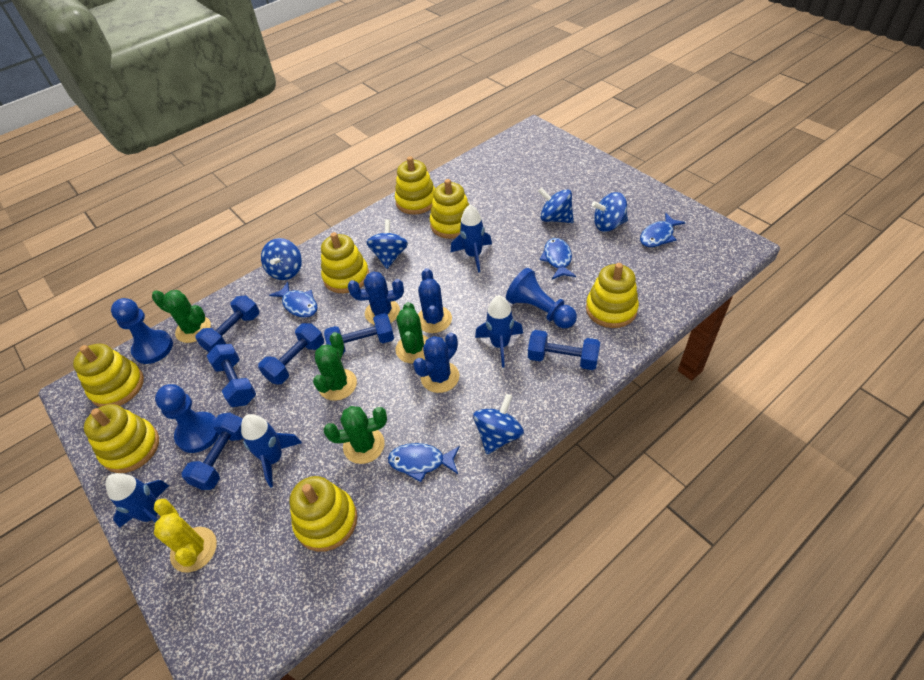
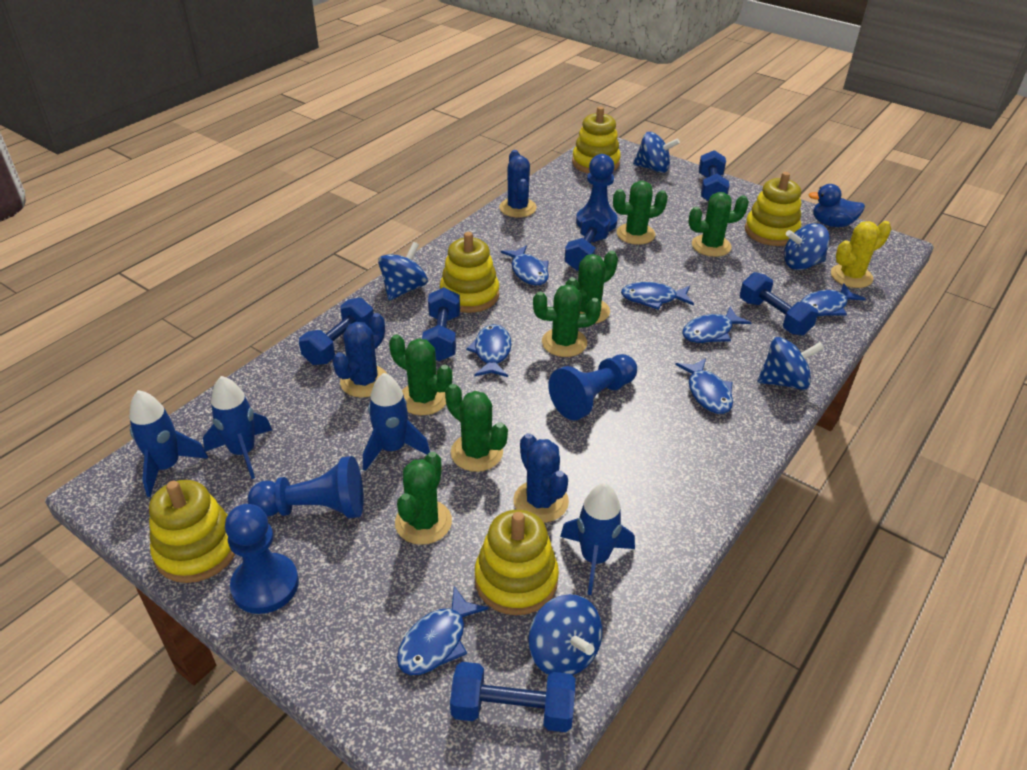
blue duck: 0 -> 1
blue fish: 4 -> 7
blue pawn: 3 -> 4
green cactus: 4 -> 7
yellow stacking toy: 7 -> 5

